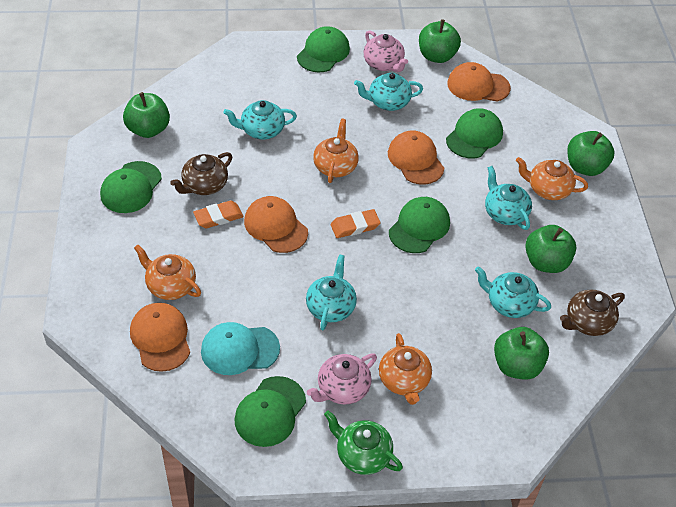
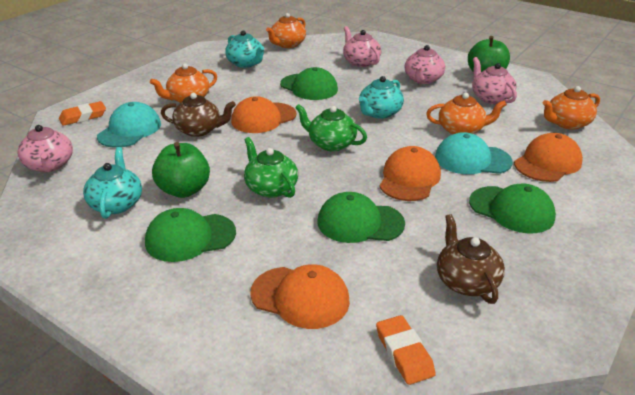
green apple: 5 -> 2
green cap: 5 -> 4
green teapot: 1 -> 2
pink teapot: 2 -> 4
turquoise cap: 1 -> 2
turquoise teapot: 5 -> 3

